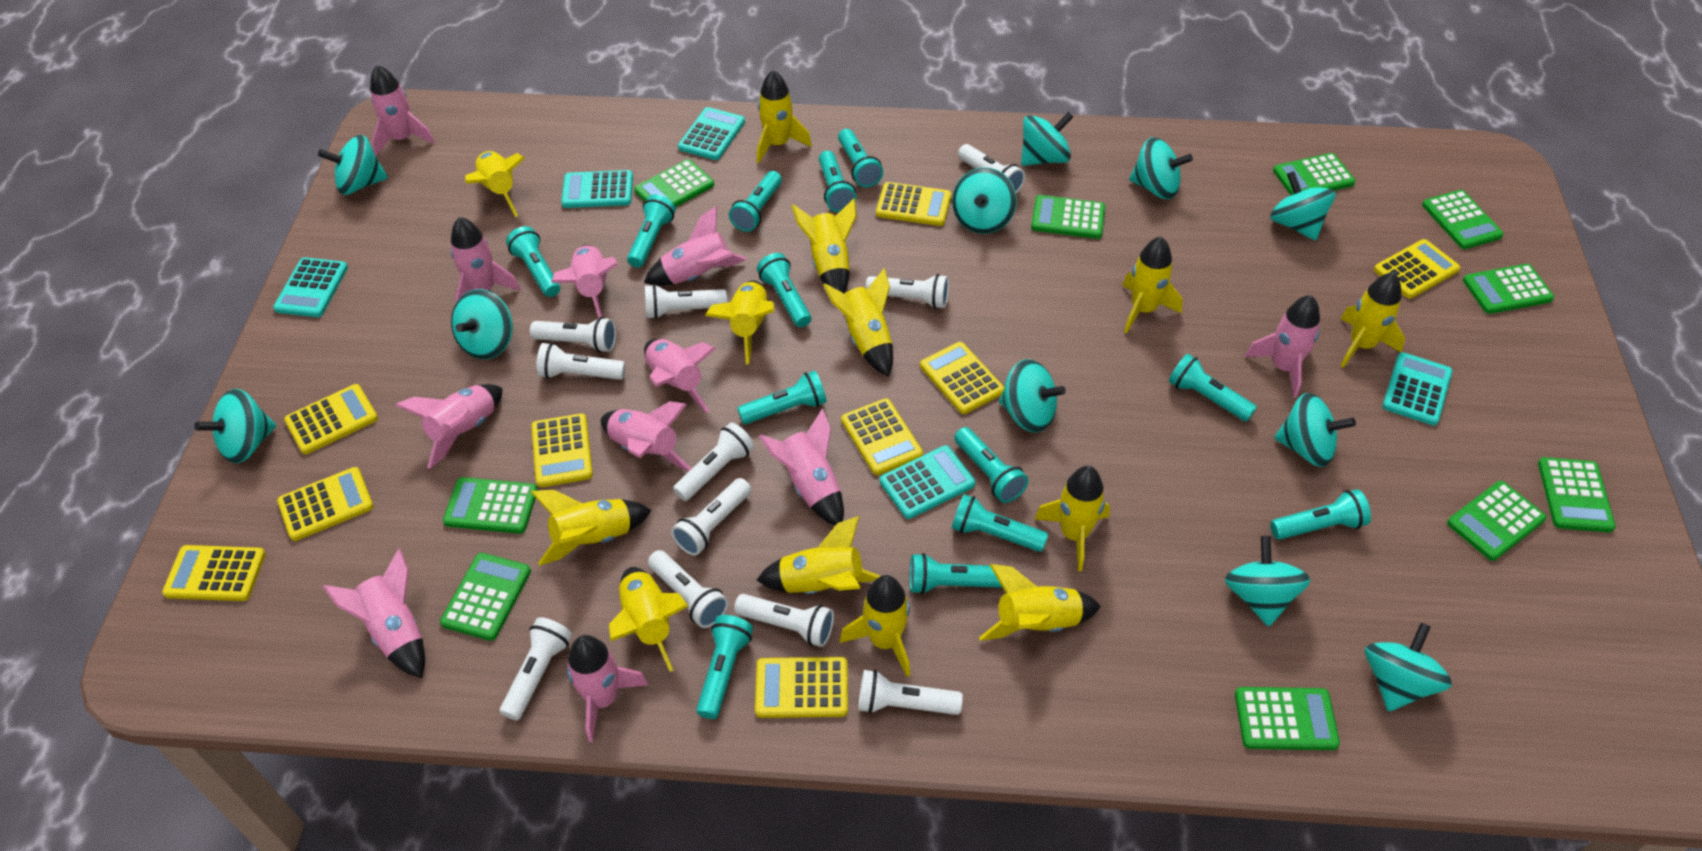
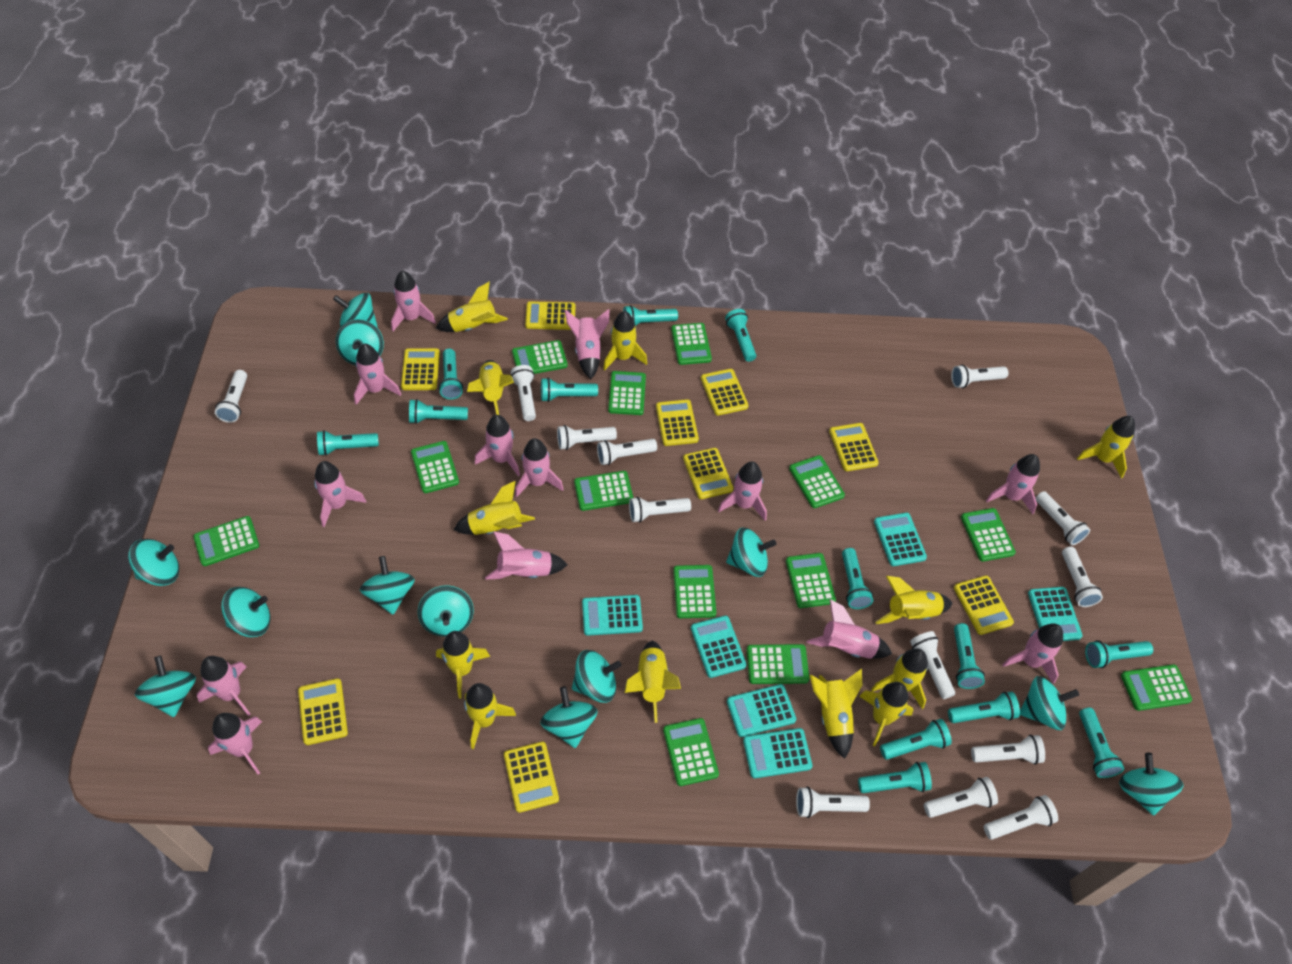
green calculator: 10 -> 13
pink rocket: 11 -> 13
turquoise calculator: 5 -> 6
turquoise spinning top: 11 -> 12
white flashlight: 11 -> 13
yellow rocket: 13 -> 12

